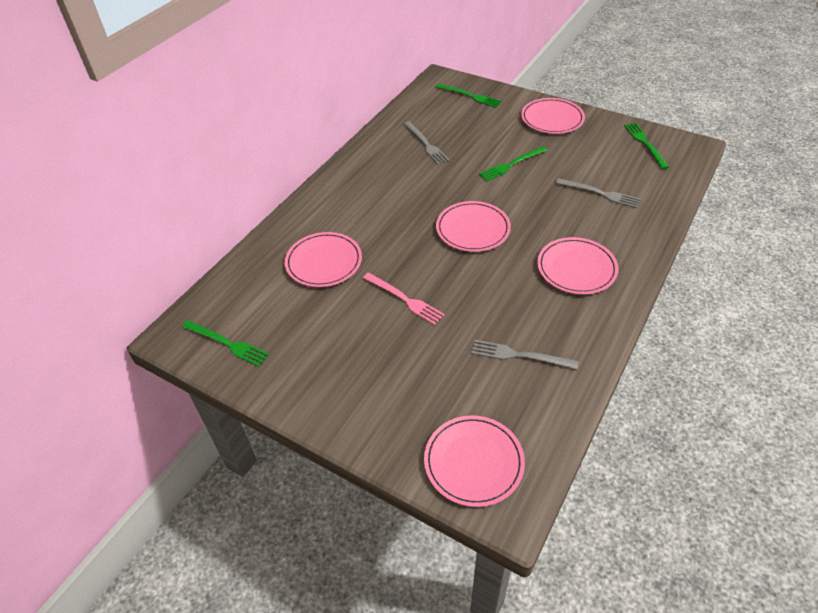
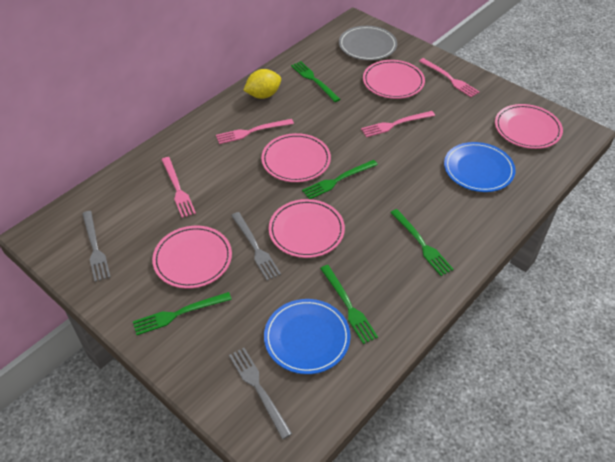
blue plate: 0 -> 2
green fork: 4 -> 5
grey plate: 0 -> 1
pink fork: 1 -> 4
yellow lemon: 0 -> 1

